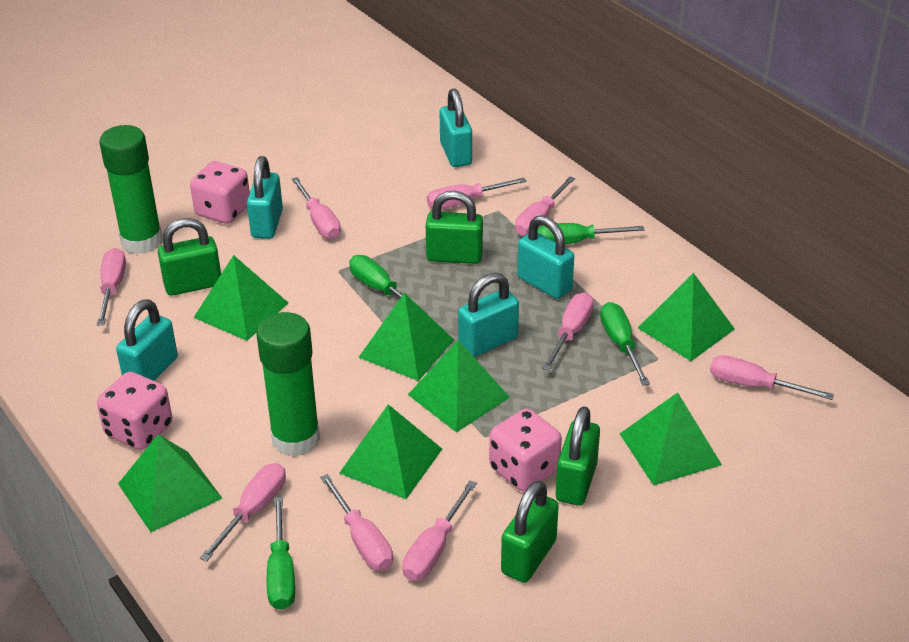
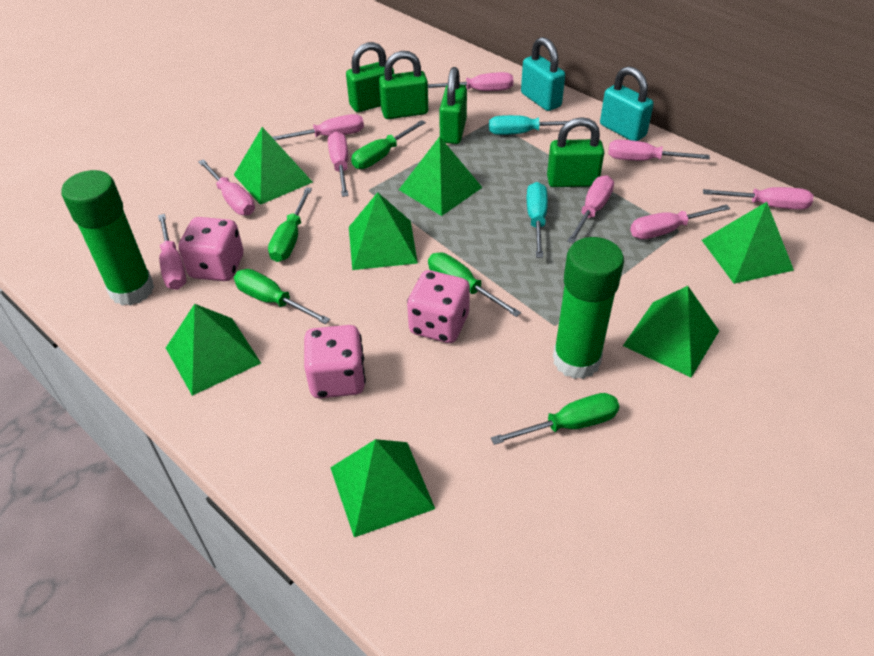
green screwdriver: 4 -> 5
turquoise padlock: 5 -> 2
turquoise screwdriver: 0 -> 2

